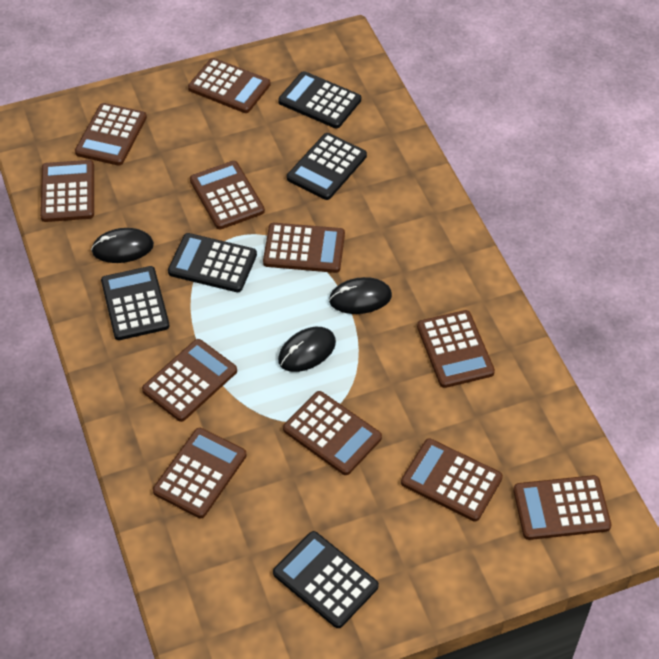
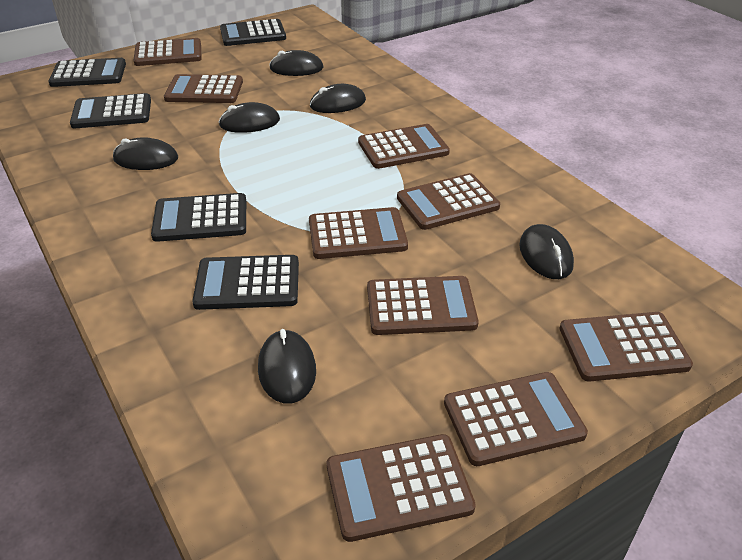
black mouse: 3 -> 6
brown calculator: 11 -> 9

